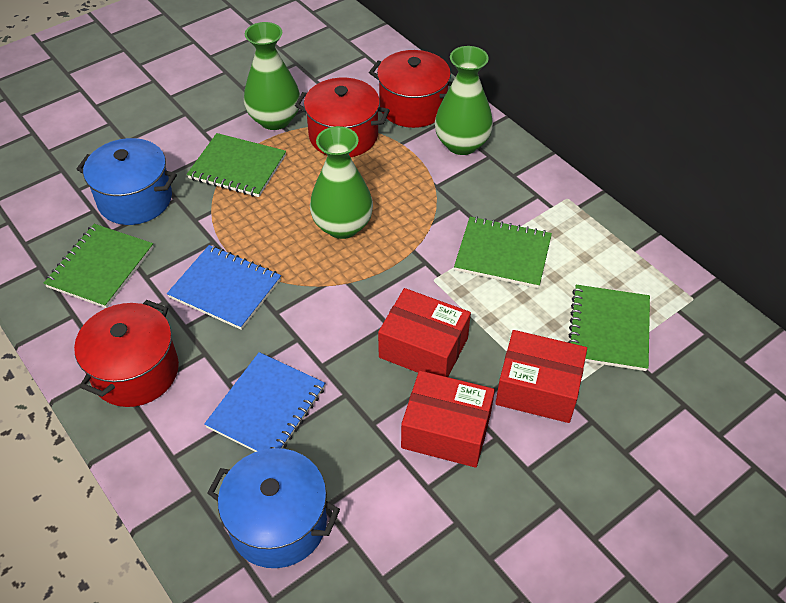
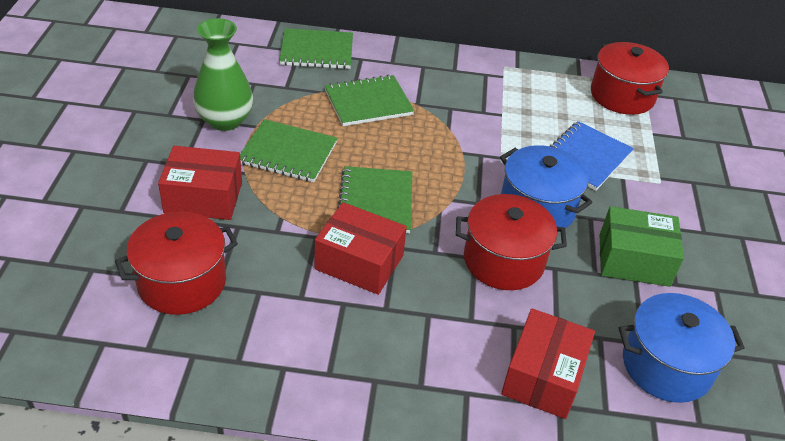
blue notebook: 2 -> 1
green box: 0 -> 1
green vase: 3 -> 1

